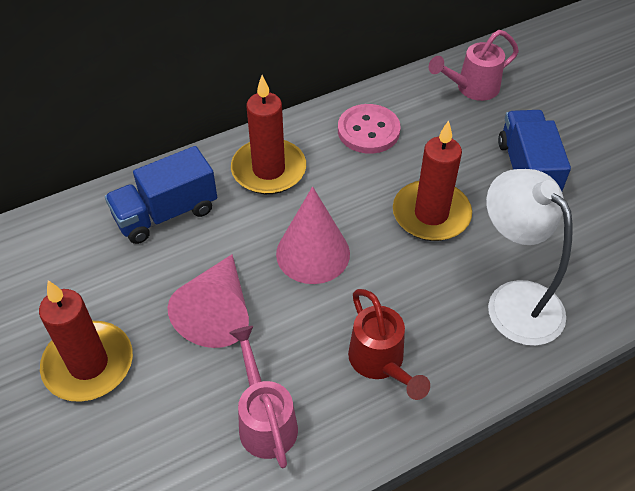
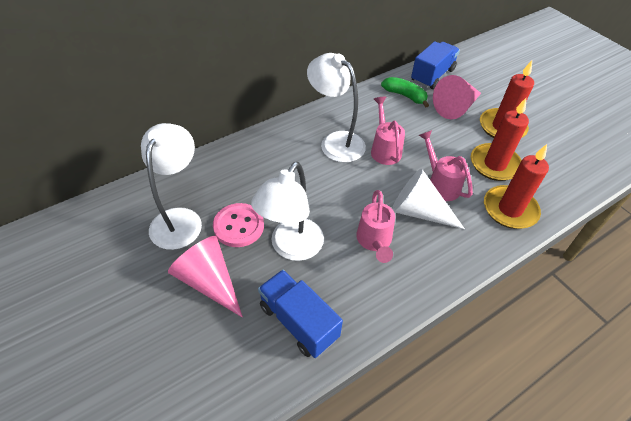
green banana: 0 -> 1
pink watering can: 2 -> 3
red watering can: 1 -> 0
white cone: 0 -> 1
white lamp: 1 -> 3

